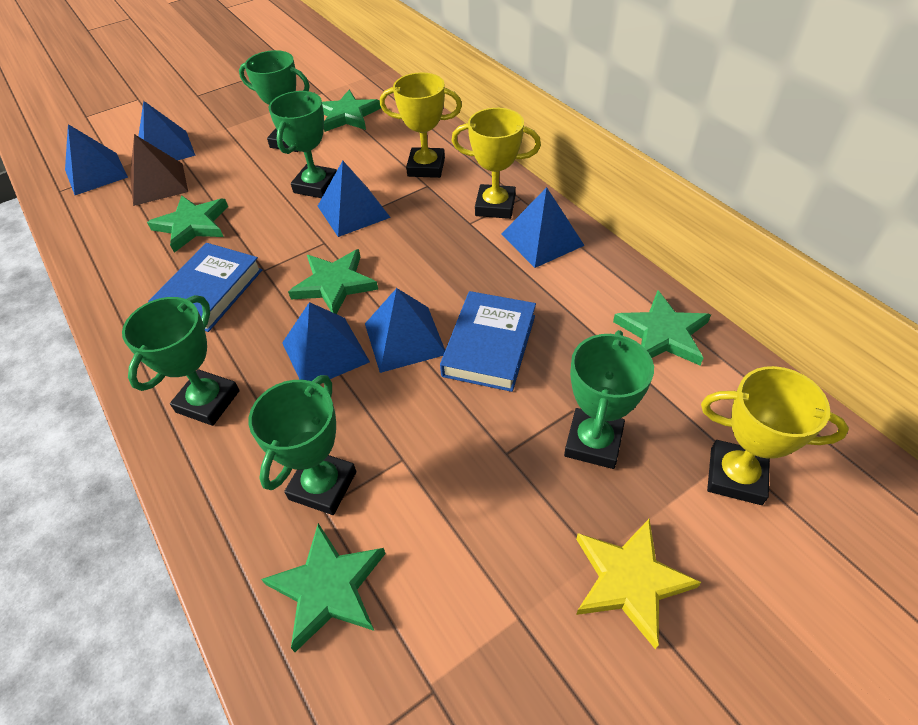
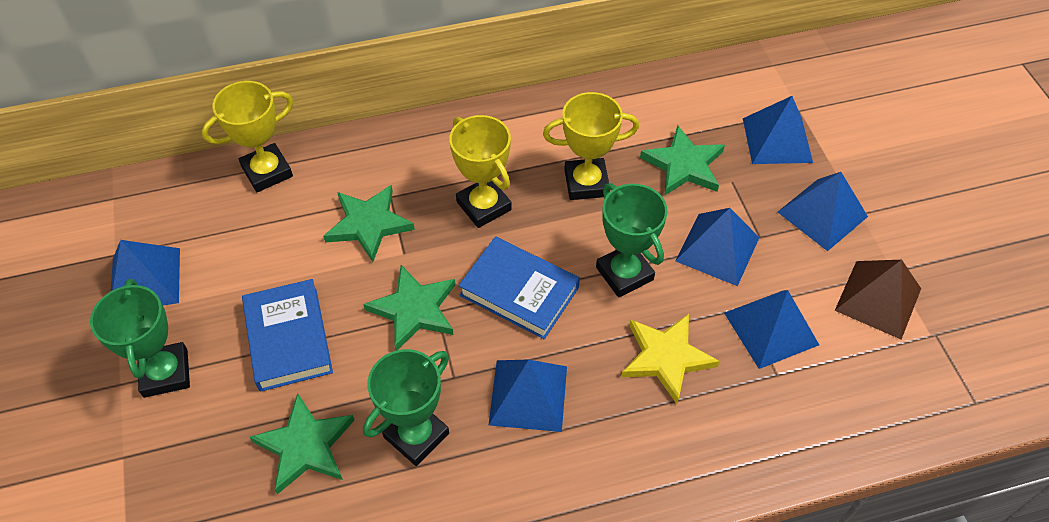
green star: 5 -> 4
green trophy: 5 -> 3

